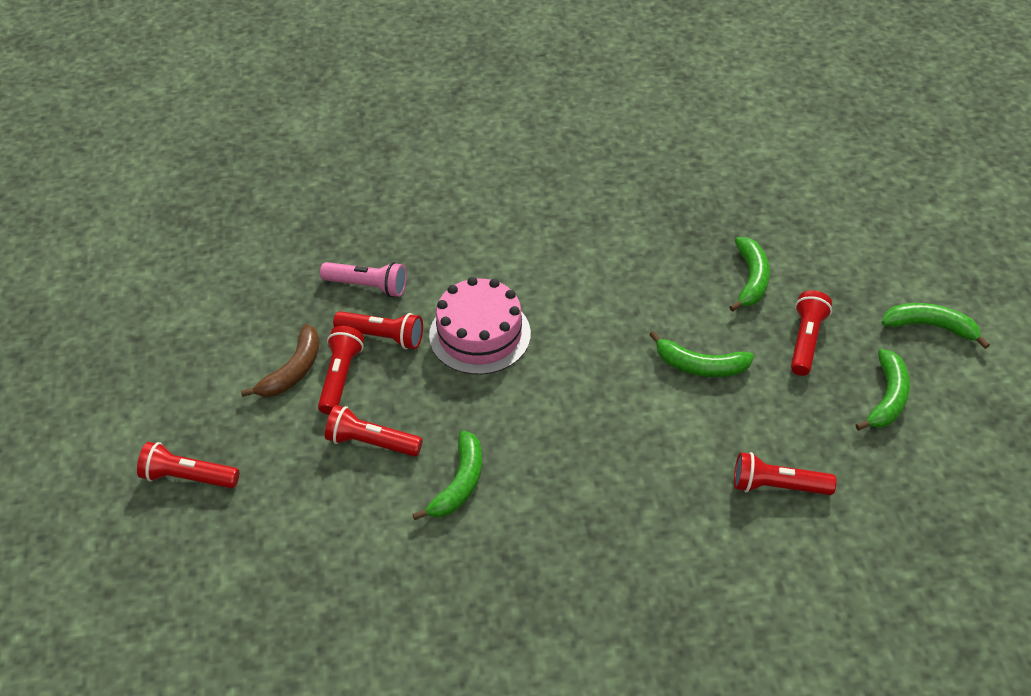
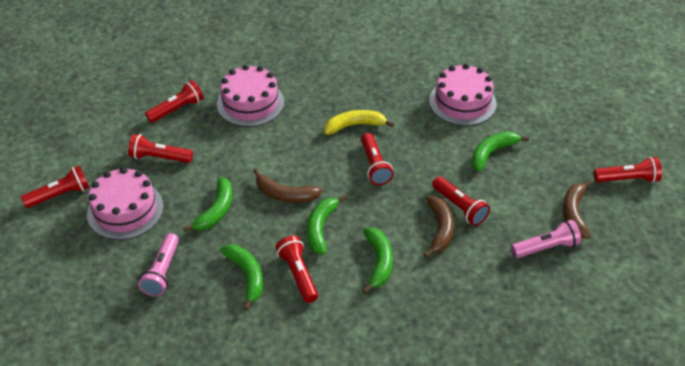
brown banana: 1 -> 3
pink cake: 1 -> 3
pink flashlight: 1 -> 2
red flashlight: 6 -> 7
yellow banana: 0 -> 1

